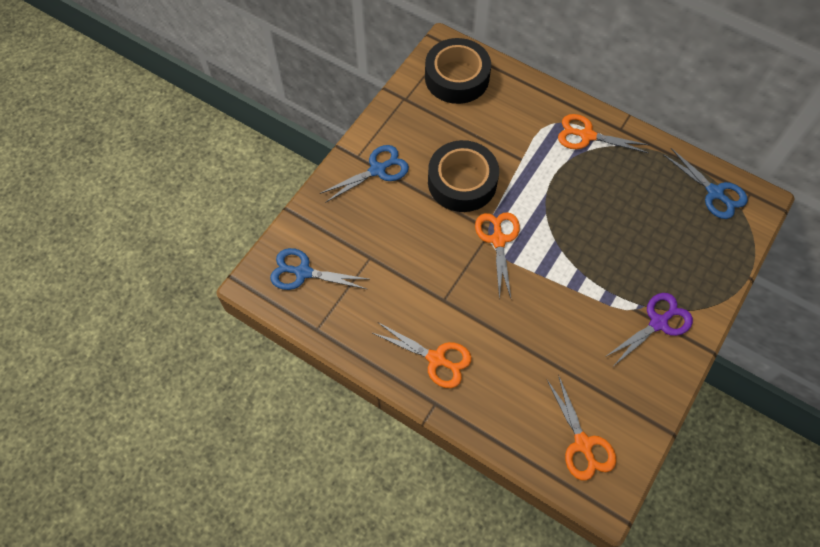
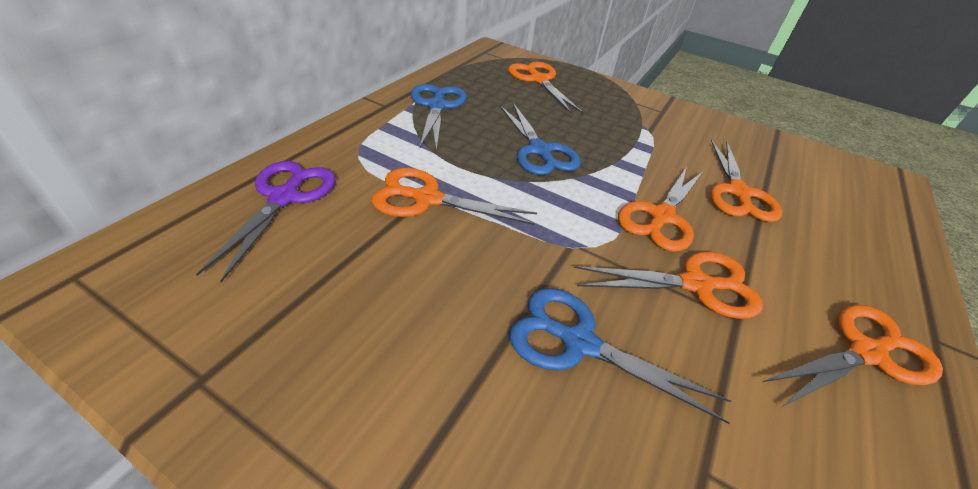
black tape: 2 -> 0
orange scissors: 4 -> 6

